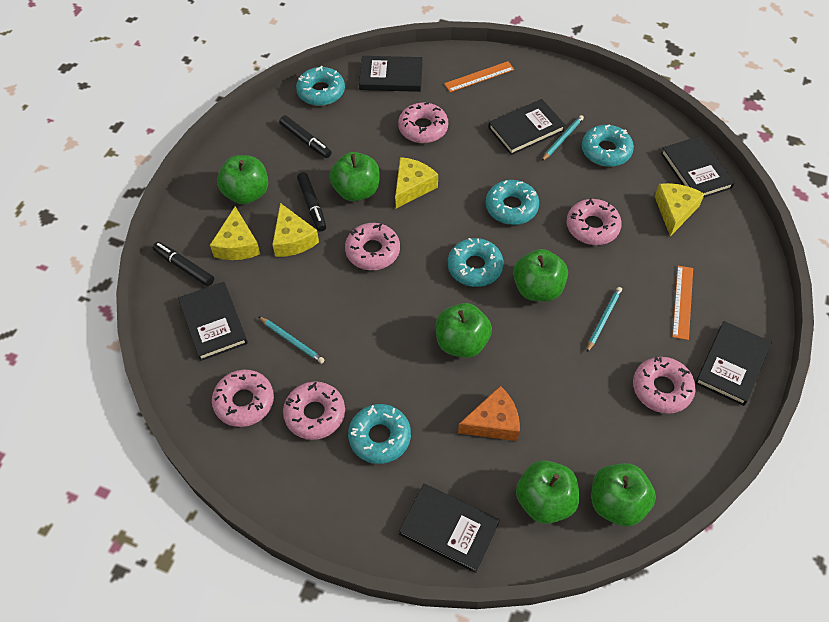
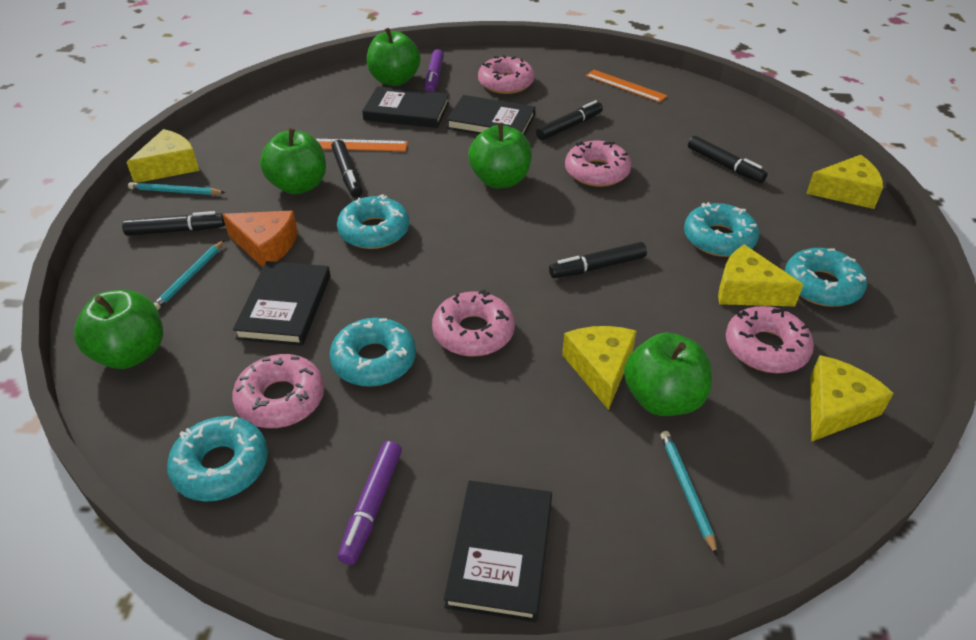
black book: 6 -> 4
black marker: 3 -> 5
green apple: 6 -> 5
pink donut: 6 -> 5
purple marker: 0 -> 2
yellow cheese: 4 -> 5

